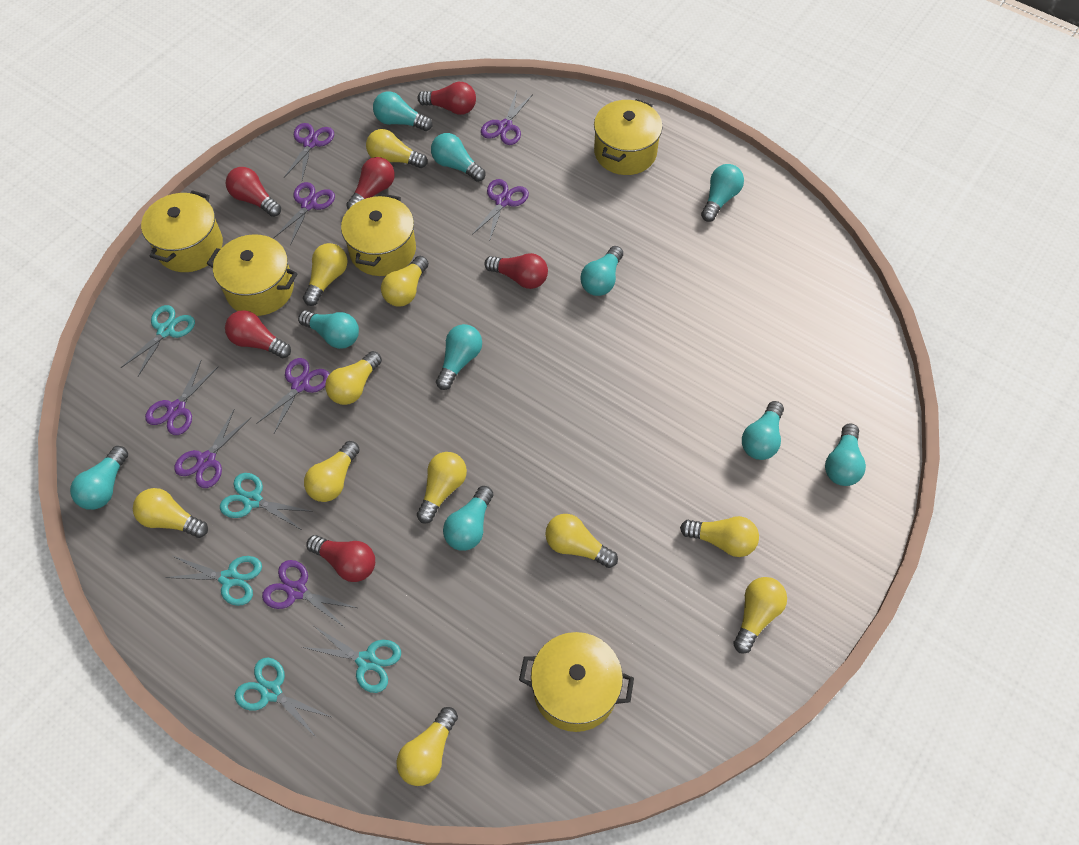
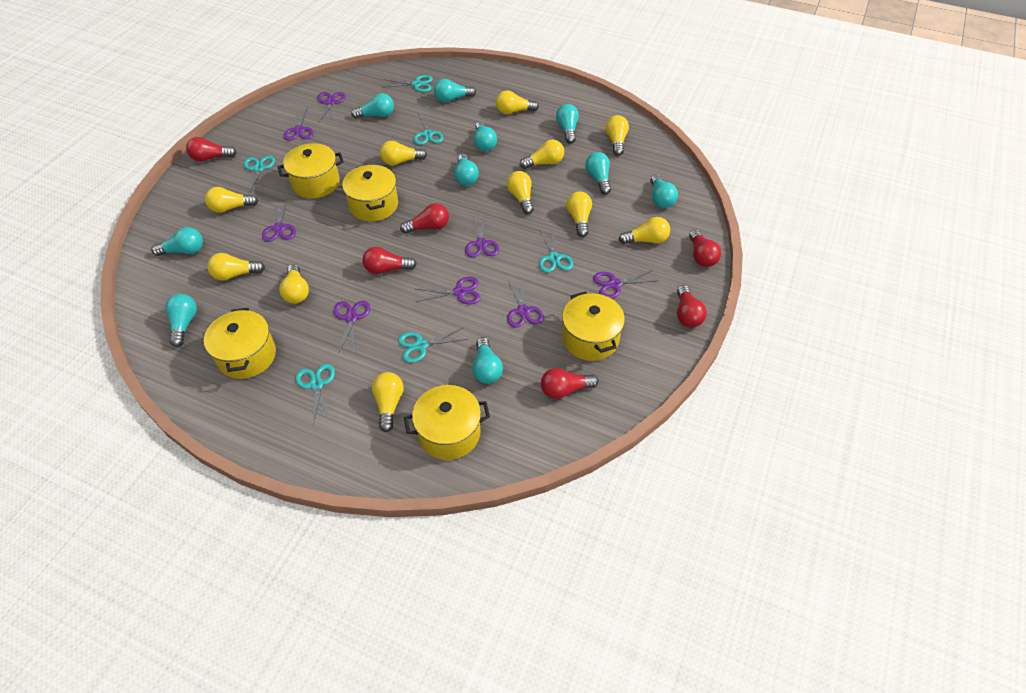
turquoise scissors: 5 -> 6

